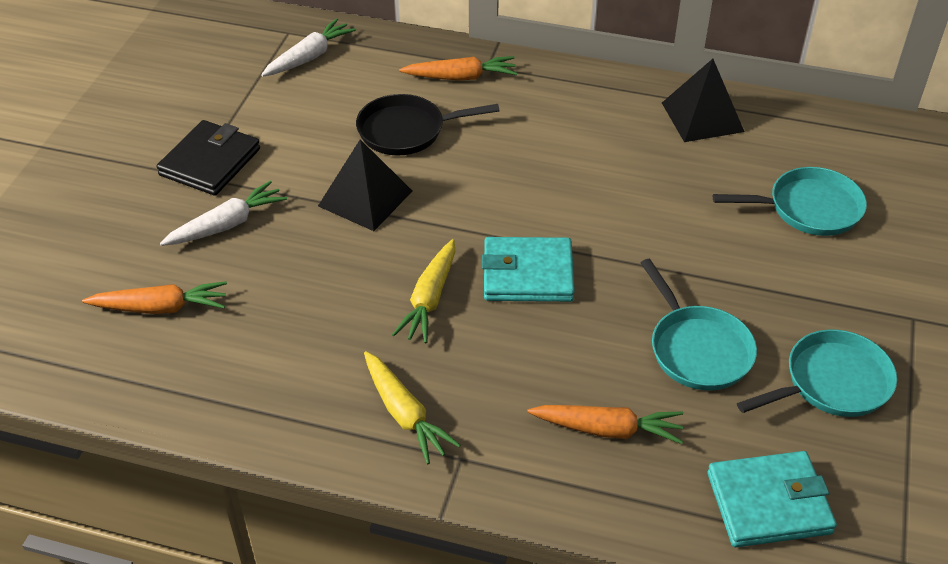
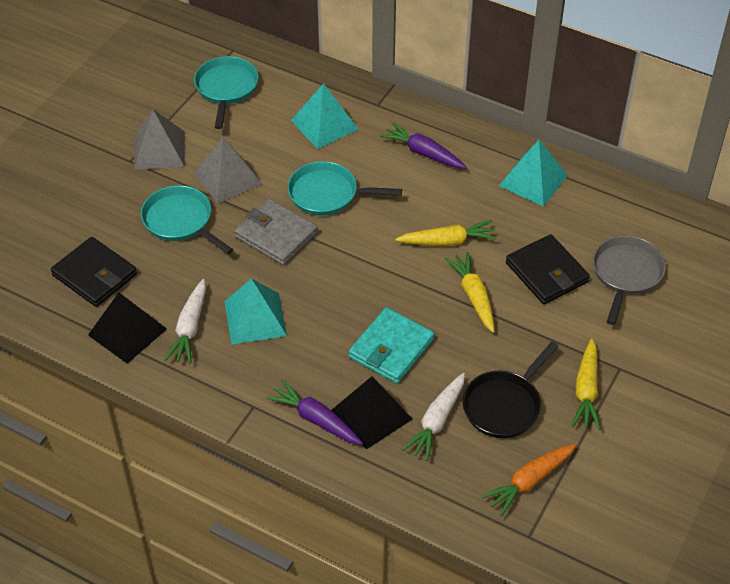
black wallet: 1 -> 2
grey pan: 0 -> 1
grey pyramid: 0 -> 2
grey wallet: 0 -> 1
orange carrot: 3 -> 1
purple carrot: 0 -> 2
turquoise pyramid: 0 -> 3
turquoise wallet: 2 -> 1
yellow carrot: 2 -> 3

